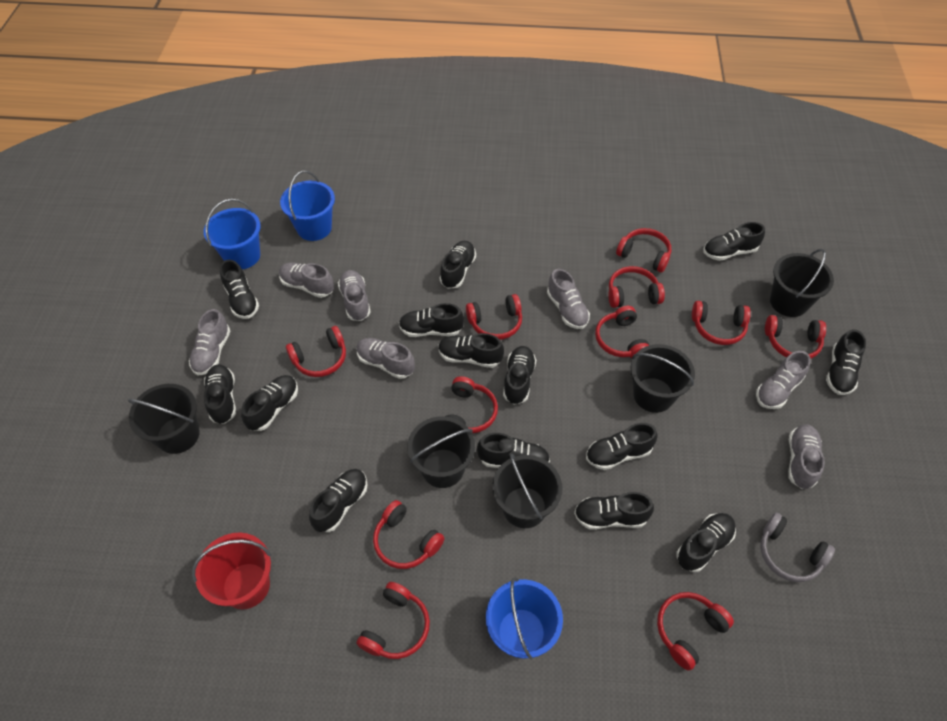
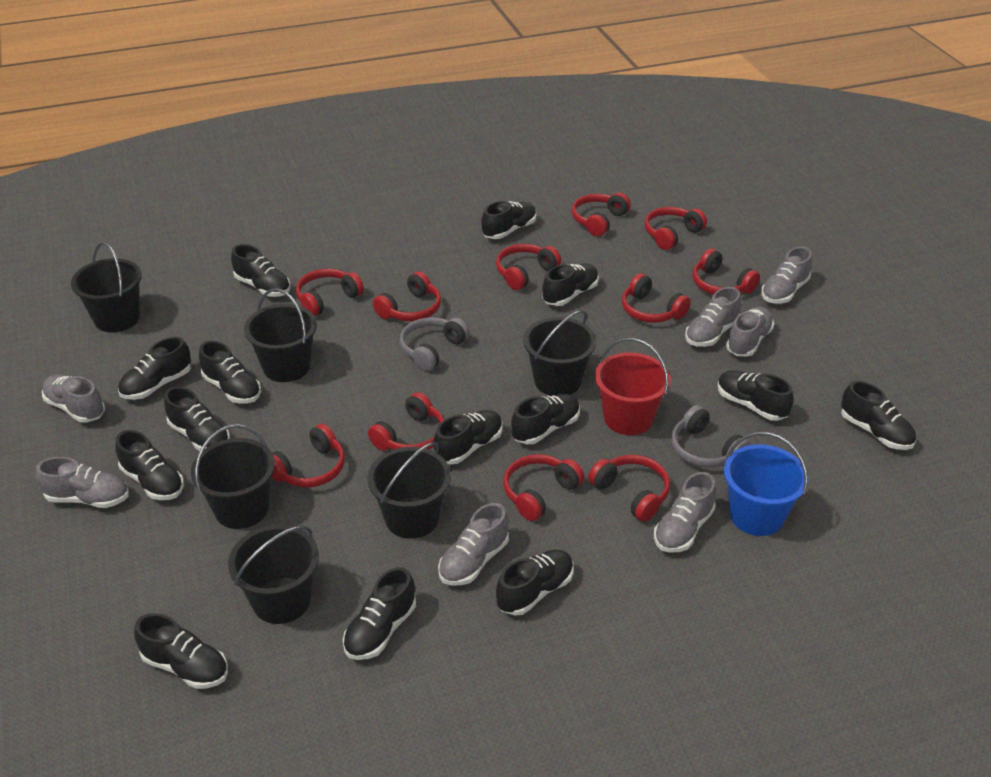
black bucket: 5 -> 6
blue bucket: 3 -> 1
grey headphones: 1 -> 2

